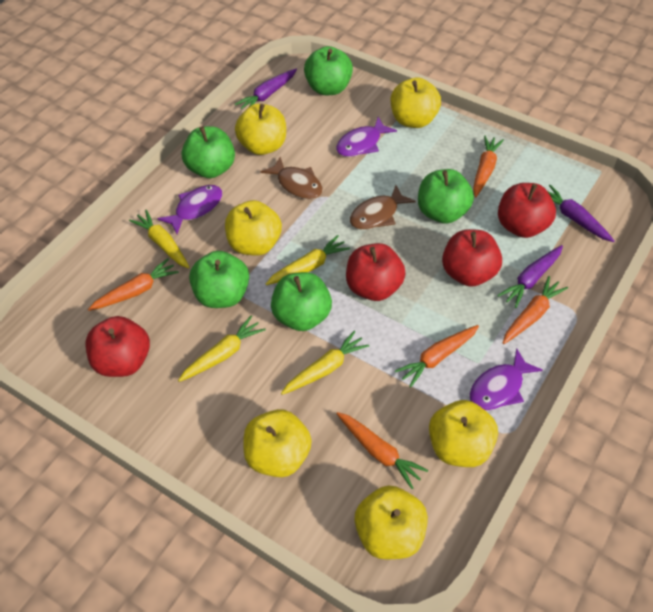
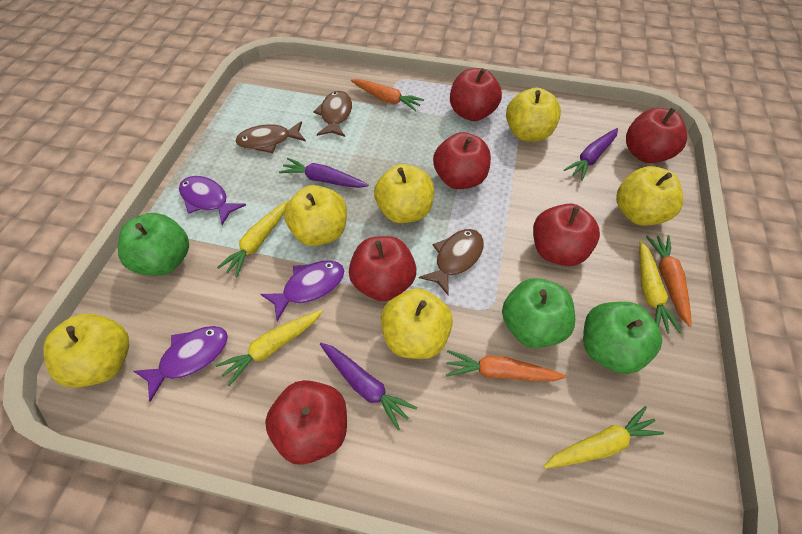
brown fish: 2 -> 3
green apple: 5 -> 3
orange carrot: 5 -> 3
red apple: 4 -> 6

